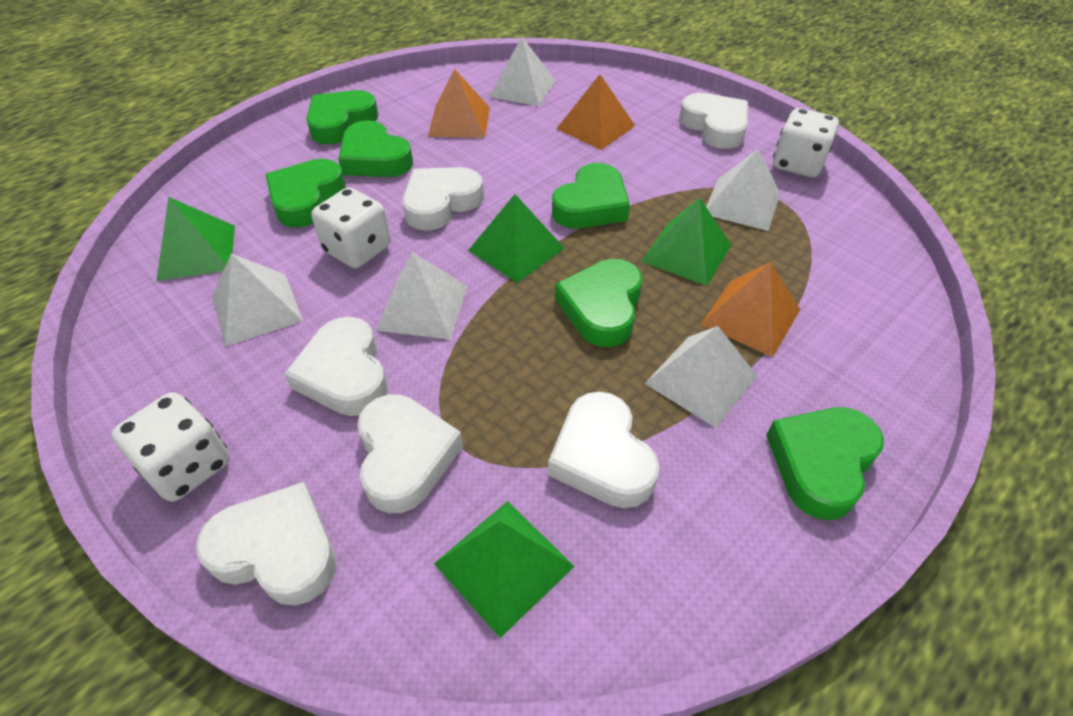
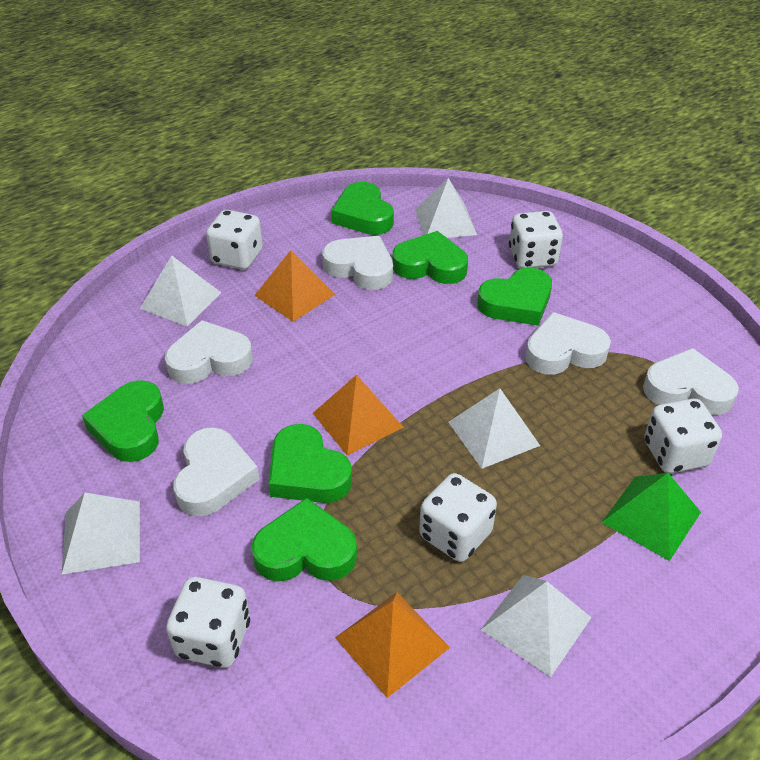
green pyramid: 4 -> 1
white dice: 3 -> 5
white heart: 6 -> 5

